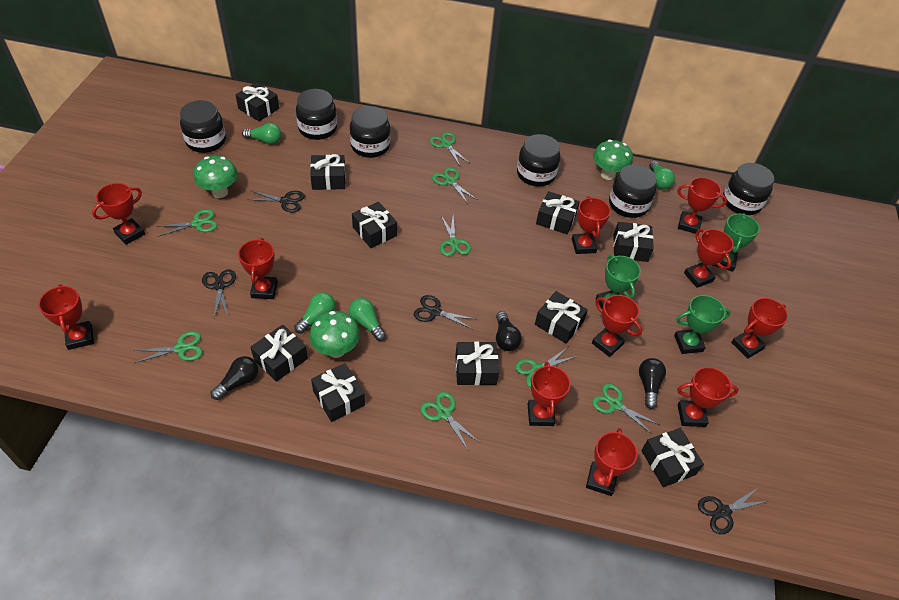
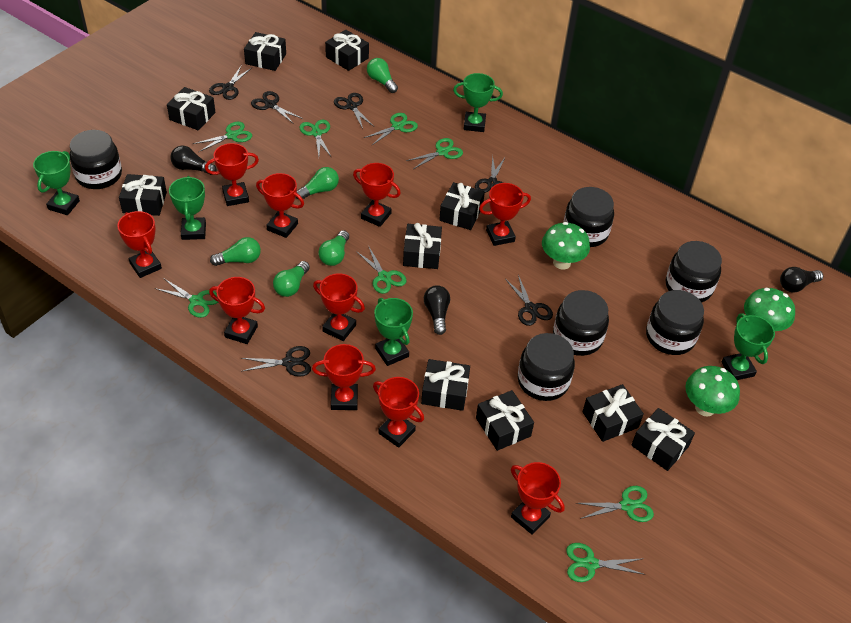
black scissors: 4 -> 6
green light bulb: 4 -> 5
green trophy: 3 -> 5
red trophy: 11 -> 10

